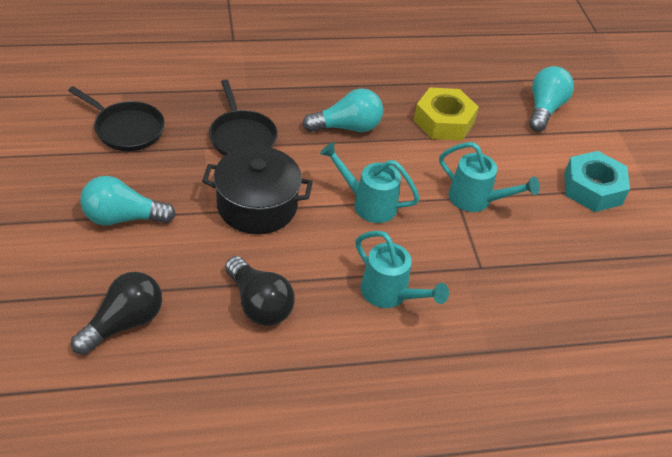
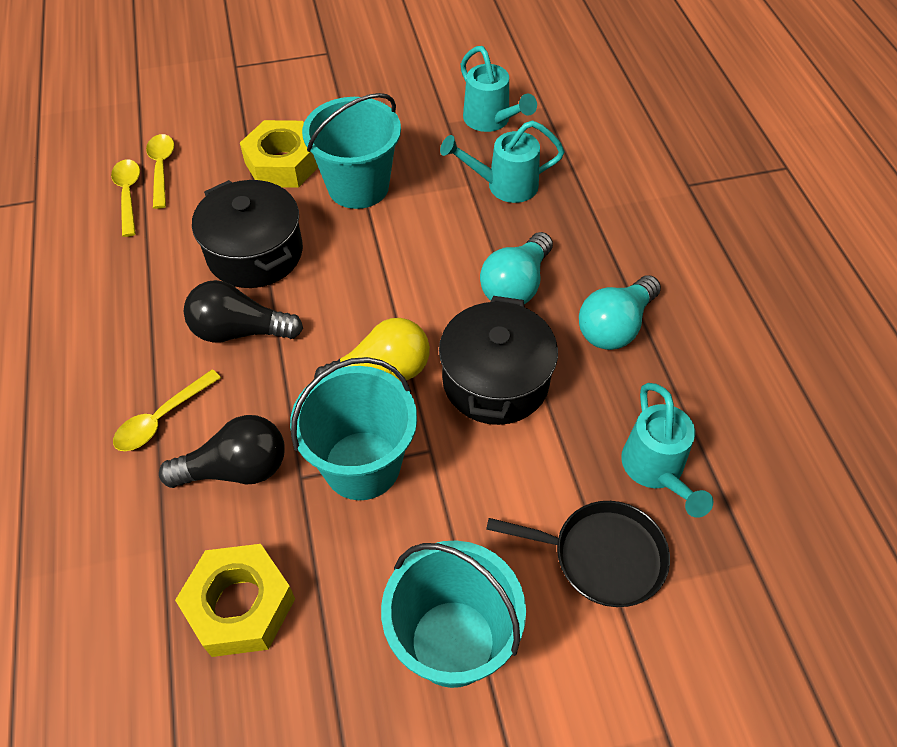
black pan: 2 -> 1
black pot: 1 -> 2
turquoise bucket: 0 -> 3
turquoise light bulb: 3 -> 2
turquoise nut: 1 -> 0
yellow light bulb: 0 -> 1
yellow nut: 1 -> 2
yellow spoon: 0 -> 3

